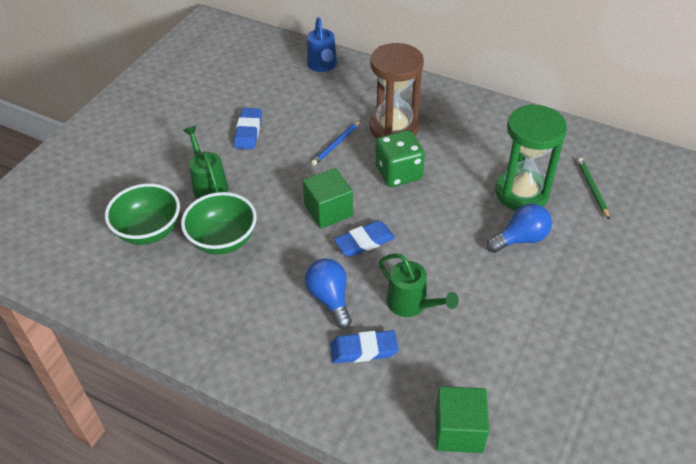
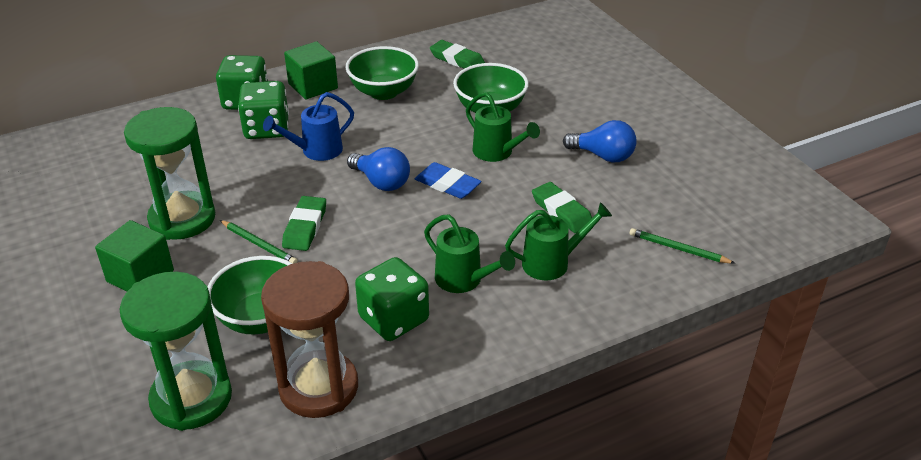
blue eraser: 3 -> 1
blue pencil: 1 -> 0
green bowl: 2 -> 3
green dice: 1 -> 3
green eraser: 0 -> 3
green hourglass: 1 -> 2
green pencil: 1 -> 2
green watering can: 2 -> 3

